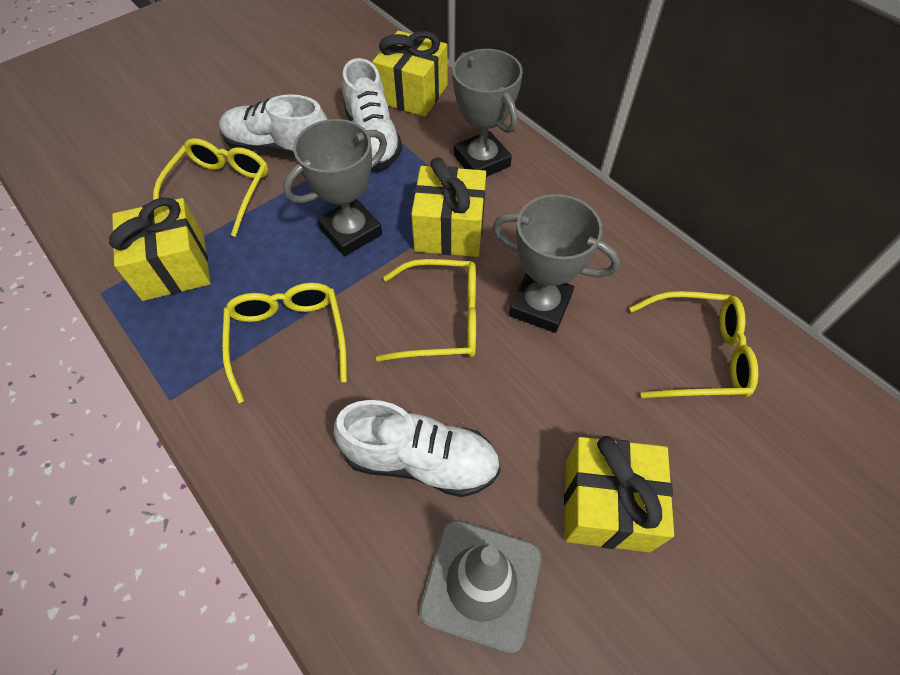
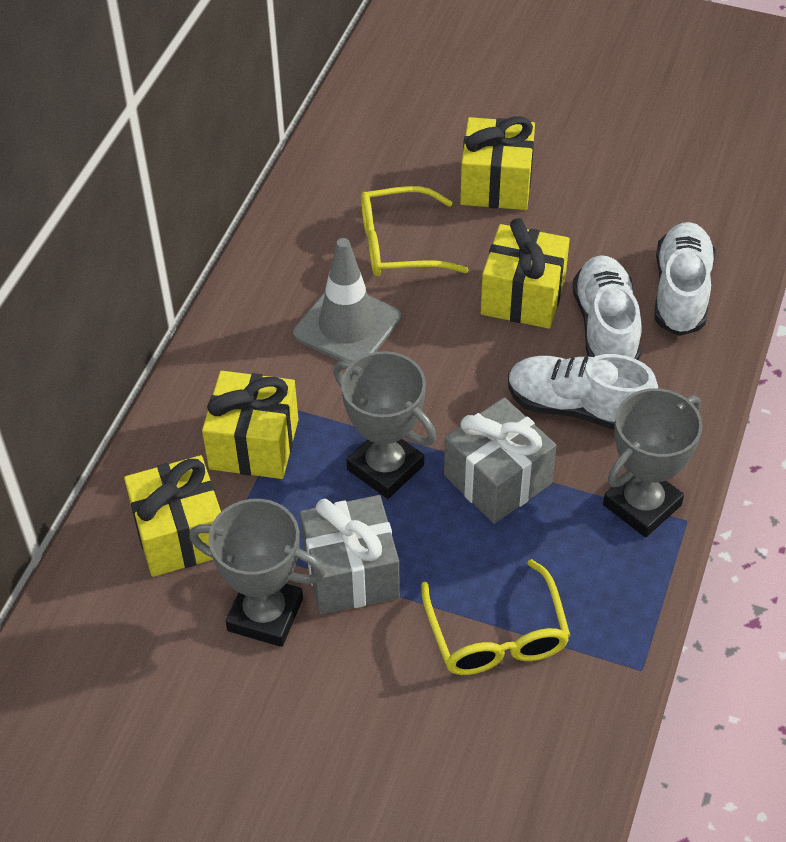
grey gift: 0 -> 2
yellow glasses: 4 -> 2

